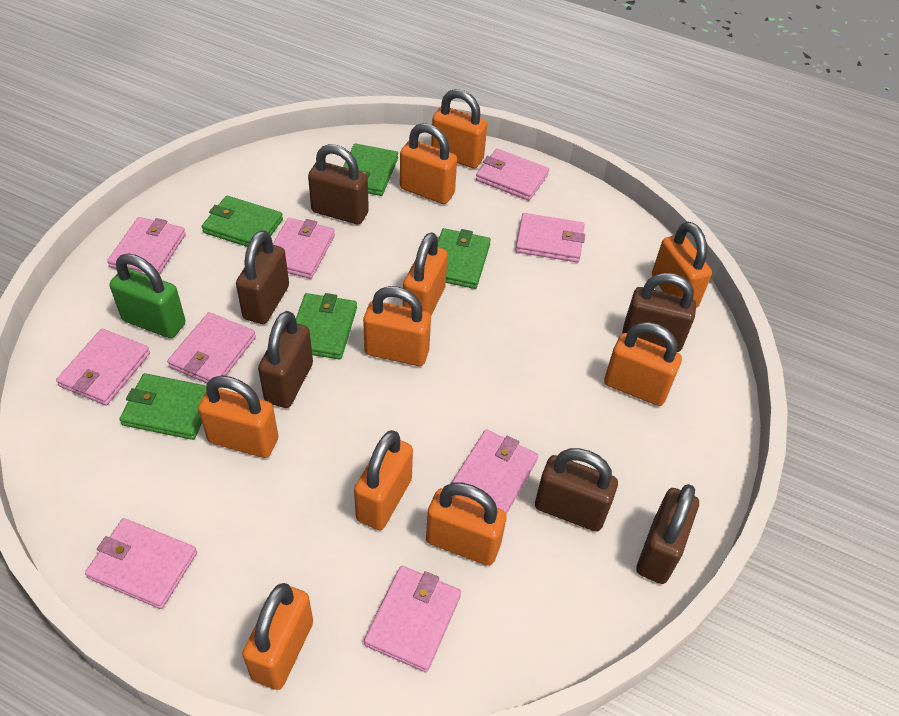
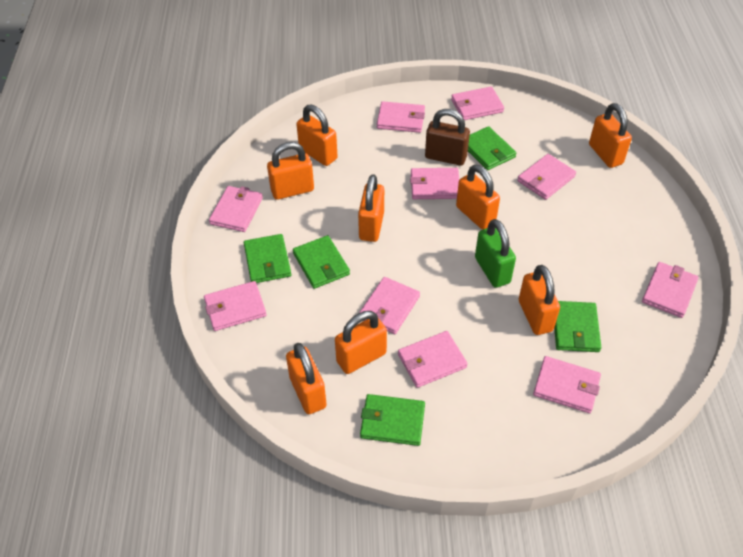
brown padlock: 6 -> 1
orange padlock: 10 -> 8
pink wallet: 9 -> 10

